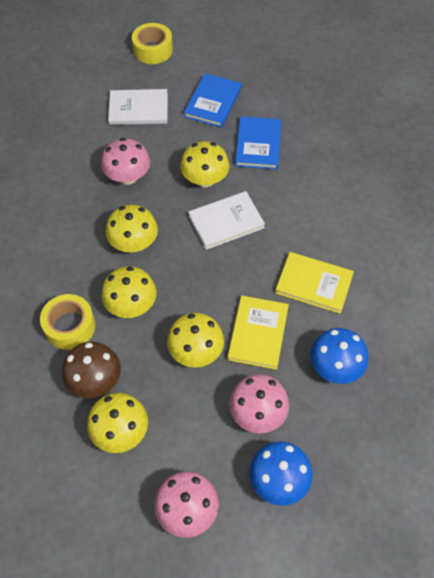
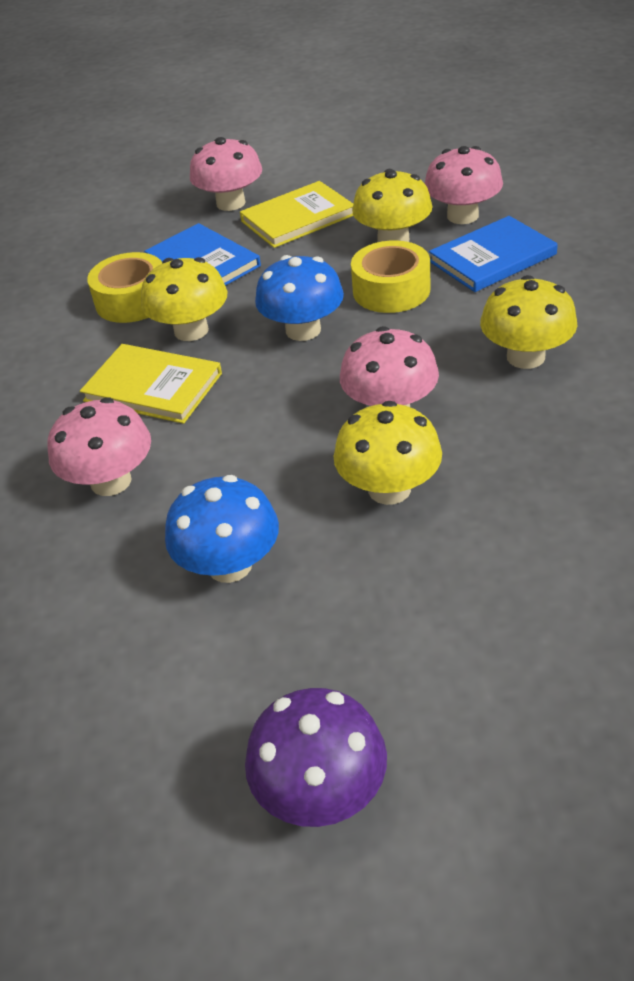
brown mushroom: 1 -> 0
pink mushroom: 3 -> 4
purple mushroom: 0 -> 1
white book: 2 -> 0
yellow mushroom: 5 -> 4

